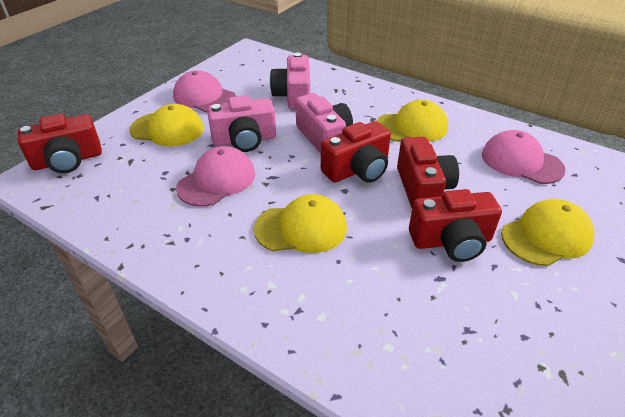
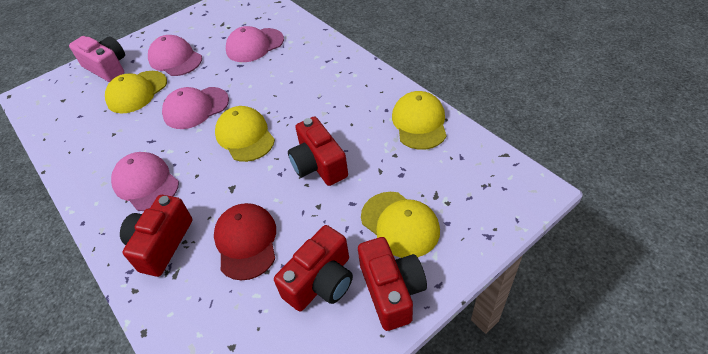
pink camera: 3 -> 1
pink cap: 3 -> 4
red cap: 0 -> 1

